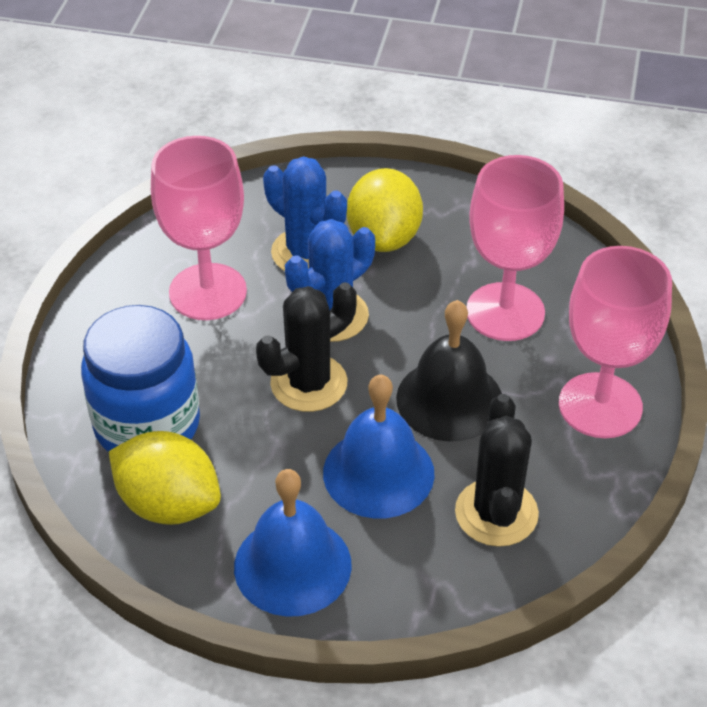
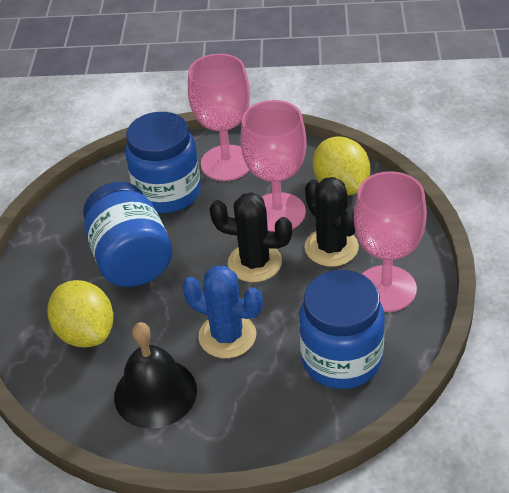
blue bell: 2 -> 0
blue cactus: 2 -> 1
blue jar: 1 -> 3

